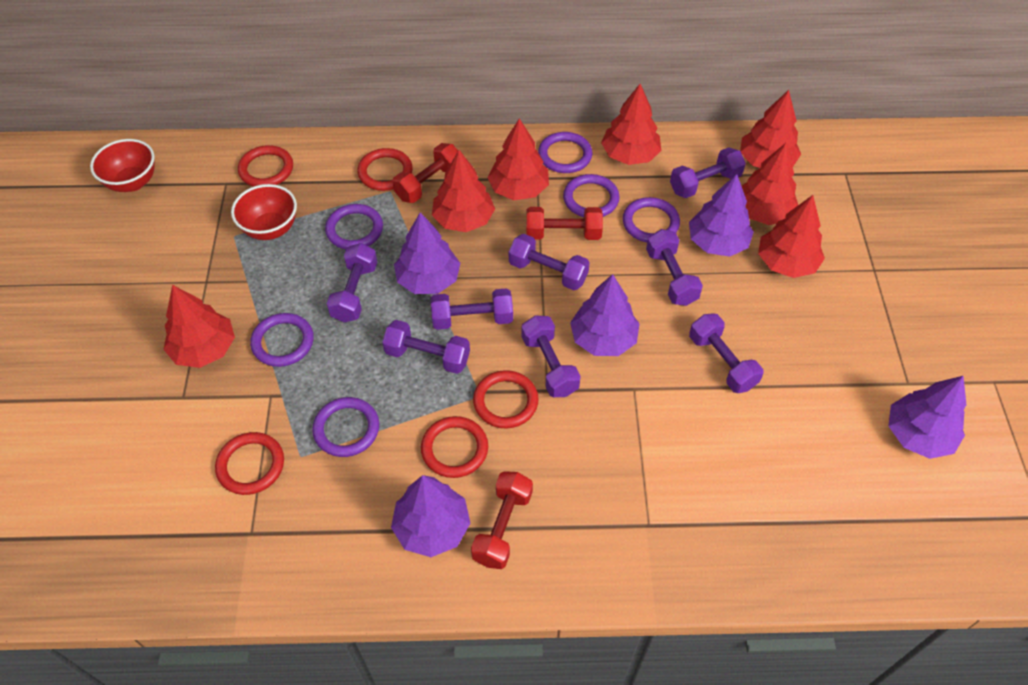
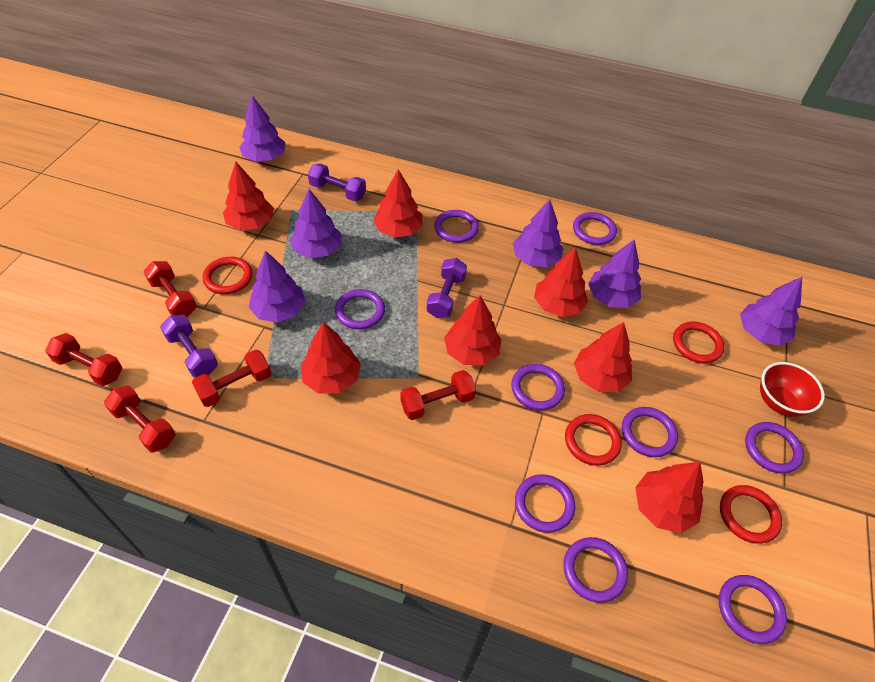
purple dumbbell: 8 -> 3
purple ring: 6 -> 9
purple tree: 5 -> 6
red bowl: 2 -> 1
red dumbbell: 3 -> 5
red ring: 5 -> 4

